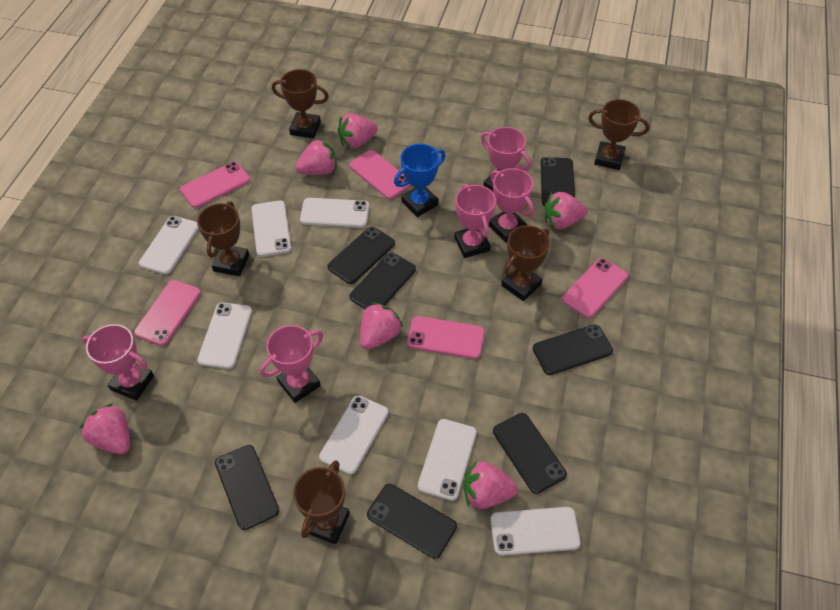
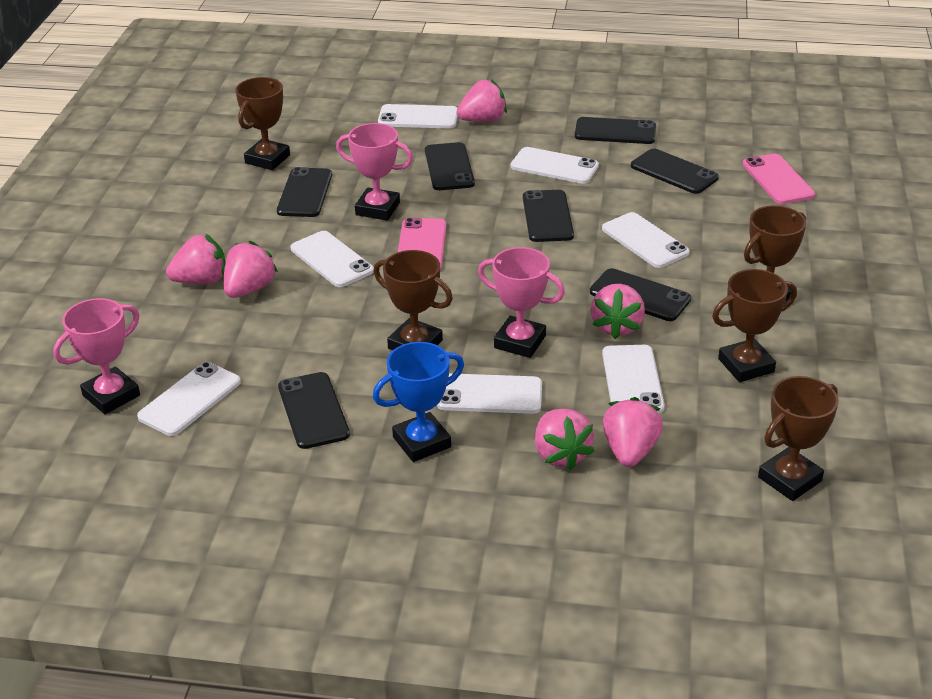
pink phone: 5 -> 2
pink trophy: 5 -> 3

